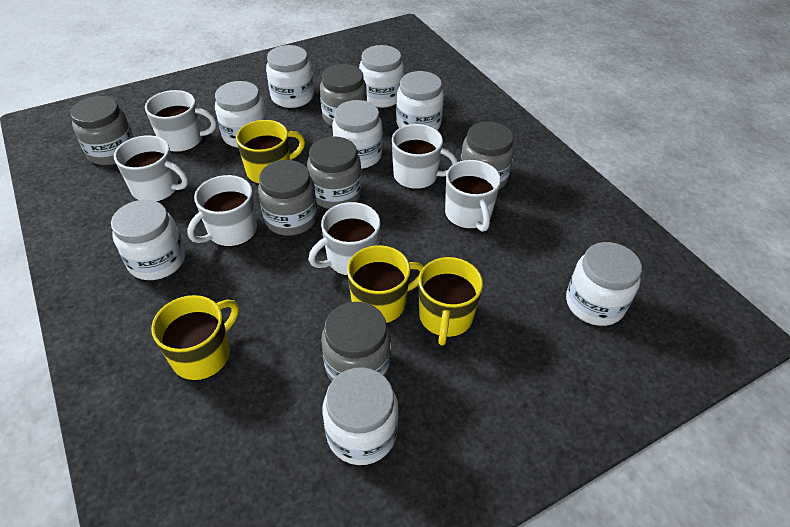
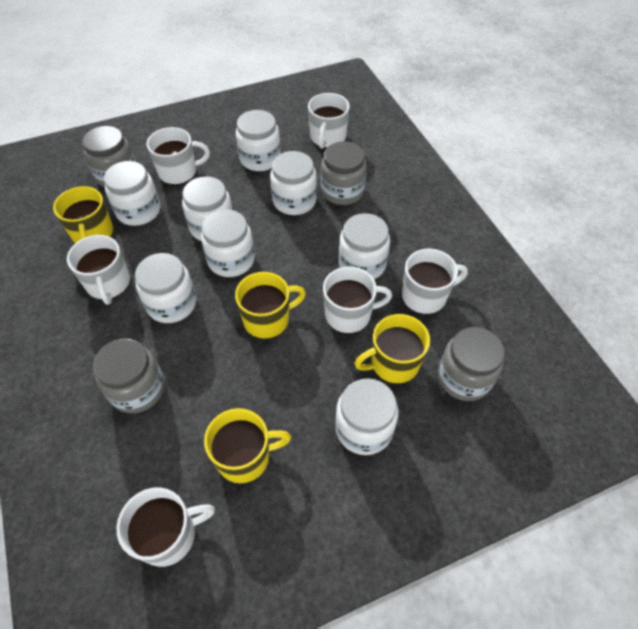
grey jar: 6 -> 4

